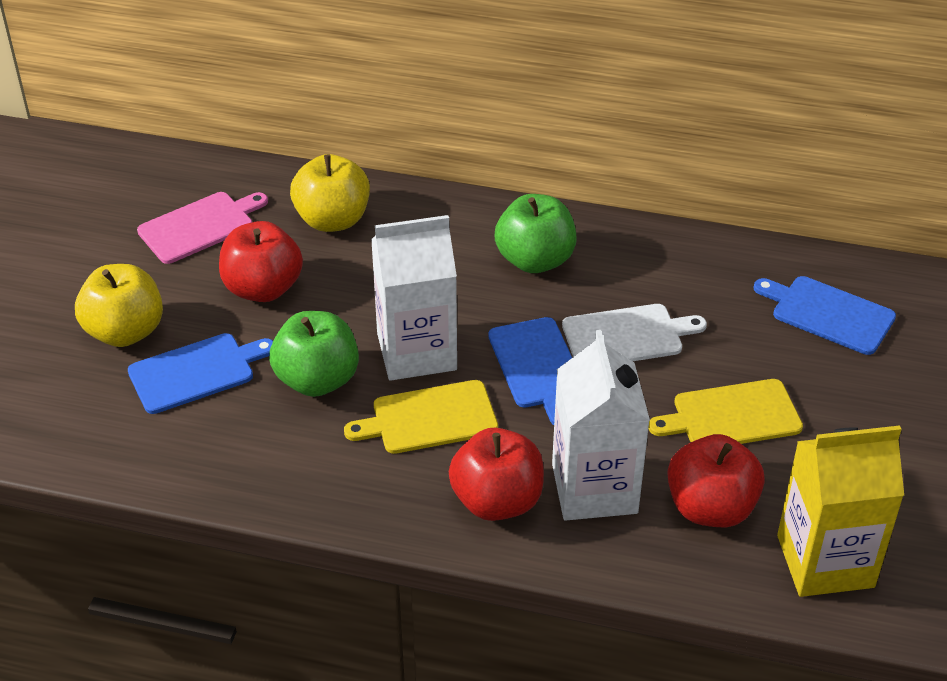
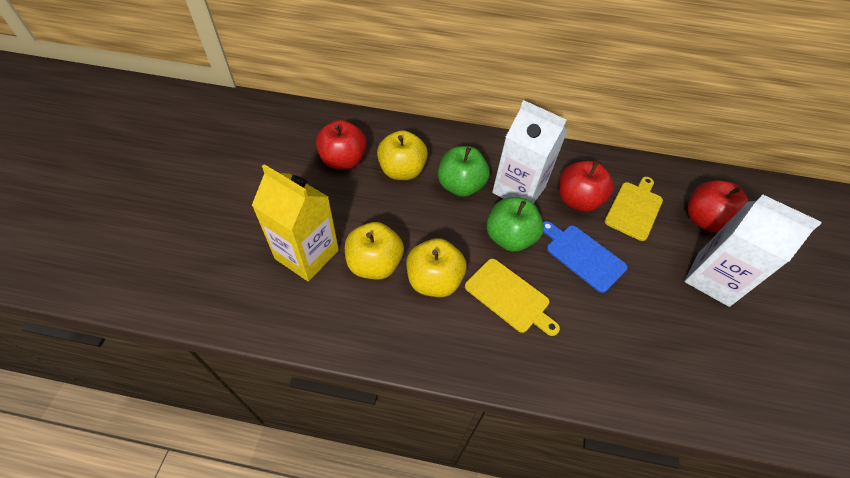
blue cutting board: 3 -> 1
pink cutting board: 1 -> 0
white cutting board: 1 -> 0
yellow apple: 2 -> 3

